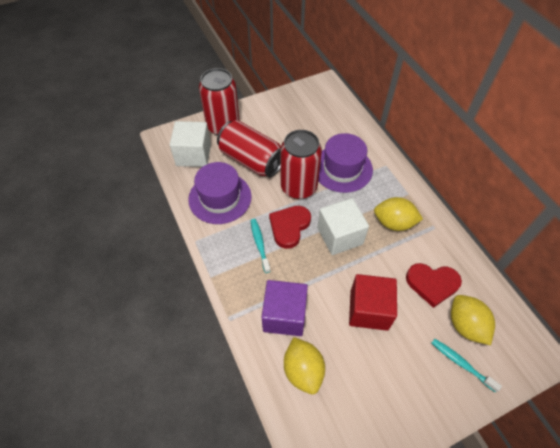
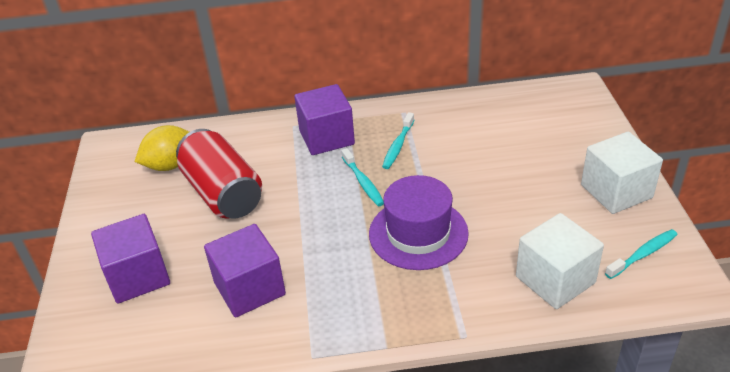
purple cube: 1 -> 3
purple hat: 2 -> 1
red can: 3 -> 1
red cube: 1 -> 0
red heart: 2 -> 0
turquoise toothbrush: 2 -> 3
yellow lemon: 3 -> 1

